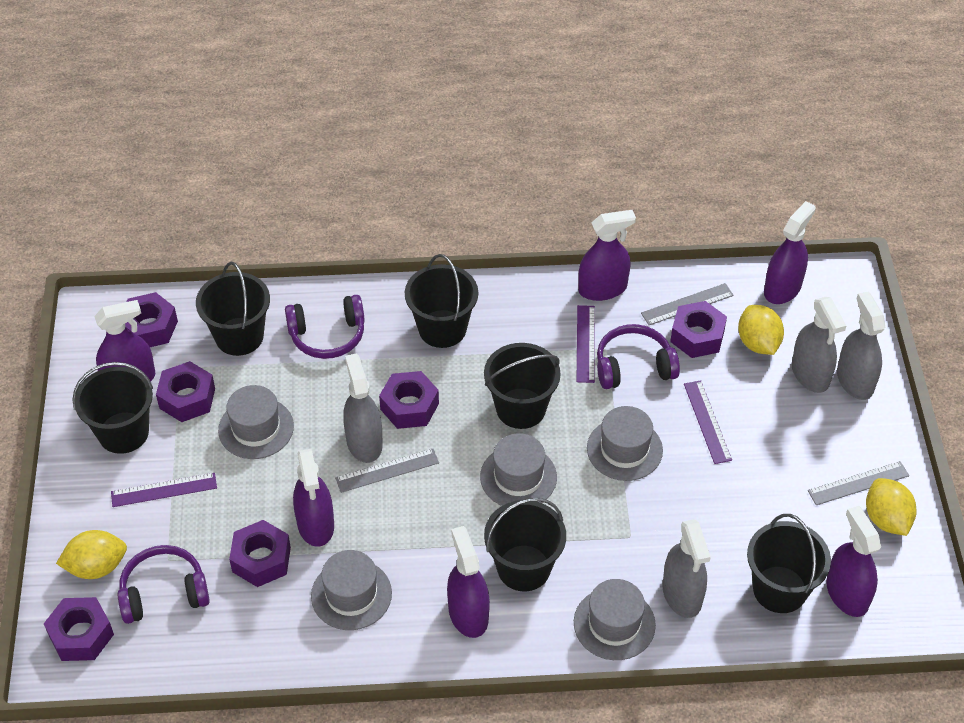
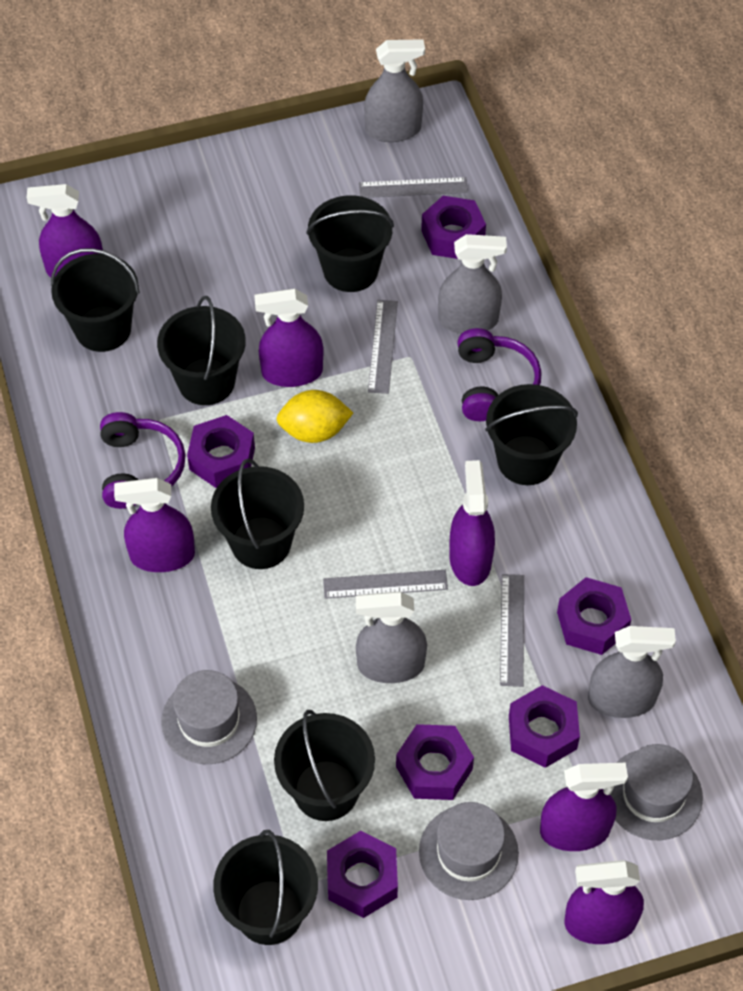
black bucket: 6 -> 7
grey hat: 5 -> 3
grey ruler: 3 -> 4
purple headphones: 3 -> 2
purple ruler: 3 -> 0
yellow lemon: 3 -> 1

